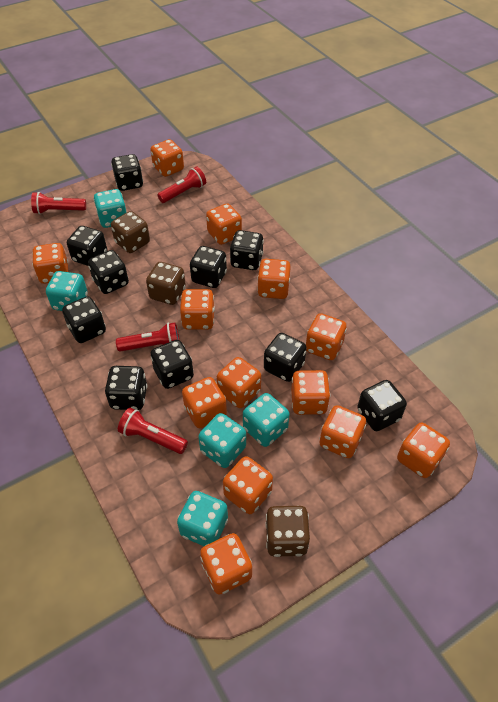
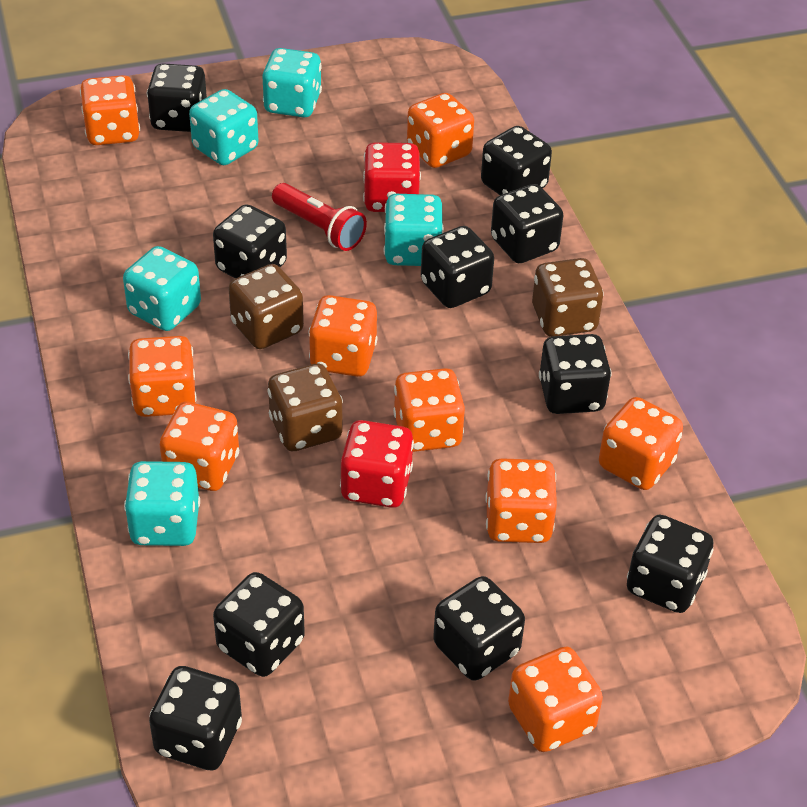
orange dice: 13 -> 9
red dice: 0 -> 2
red flashlight: 4 -> 1

